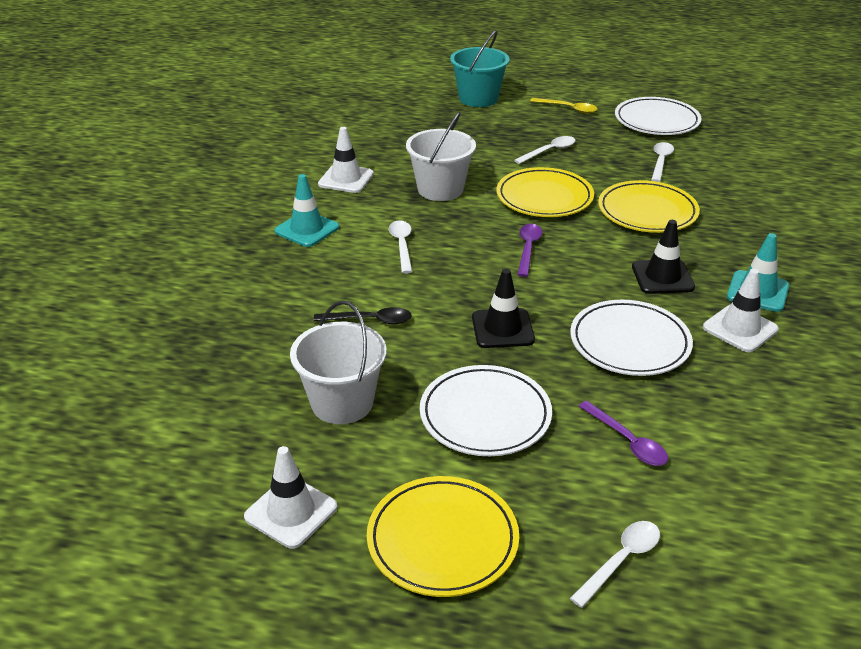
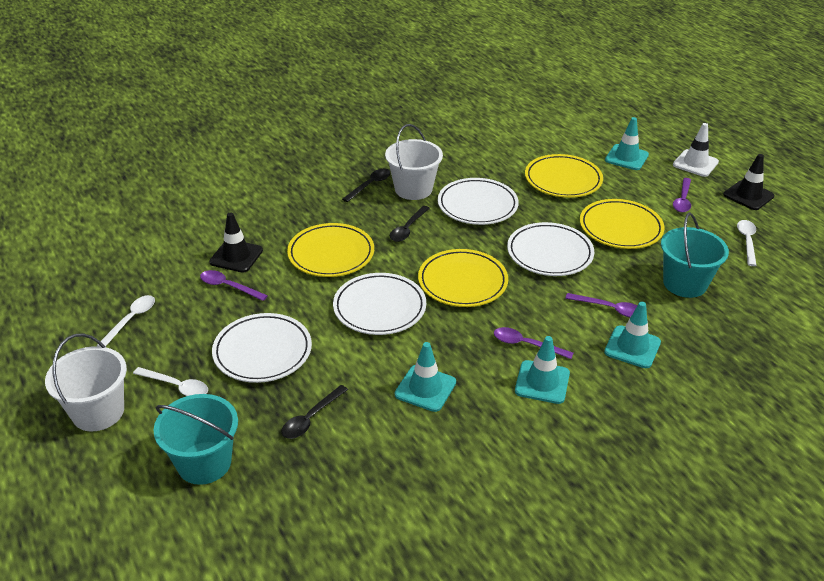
black spoon: 1 -> 3
purple spoon: 2 -> 4
turquoise bucket: 1 -> 2
turquoise traffic cone: 2 -> 4
white plate: 3 -> 4
white spoon: 4 -> 3
white traffic cone: 3 -> 1
yellow plate: 3 -> 4
yellow spoon: 1 -> 0

